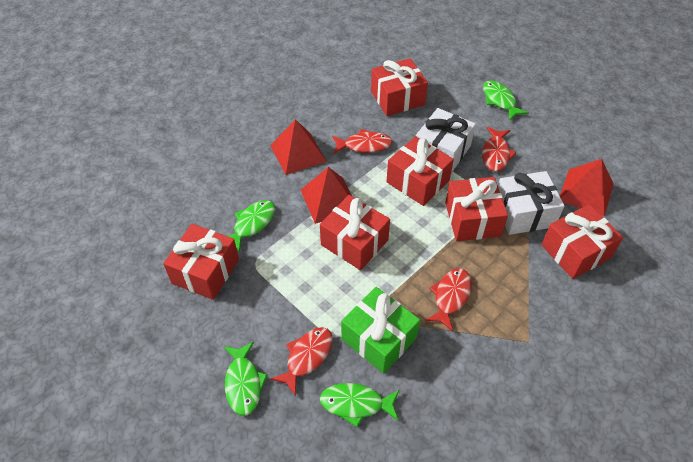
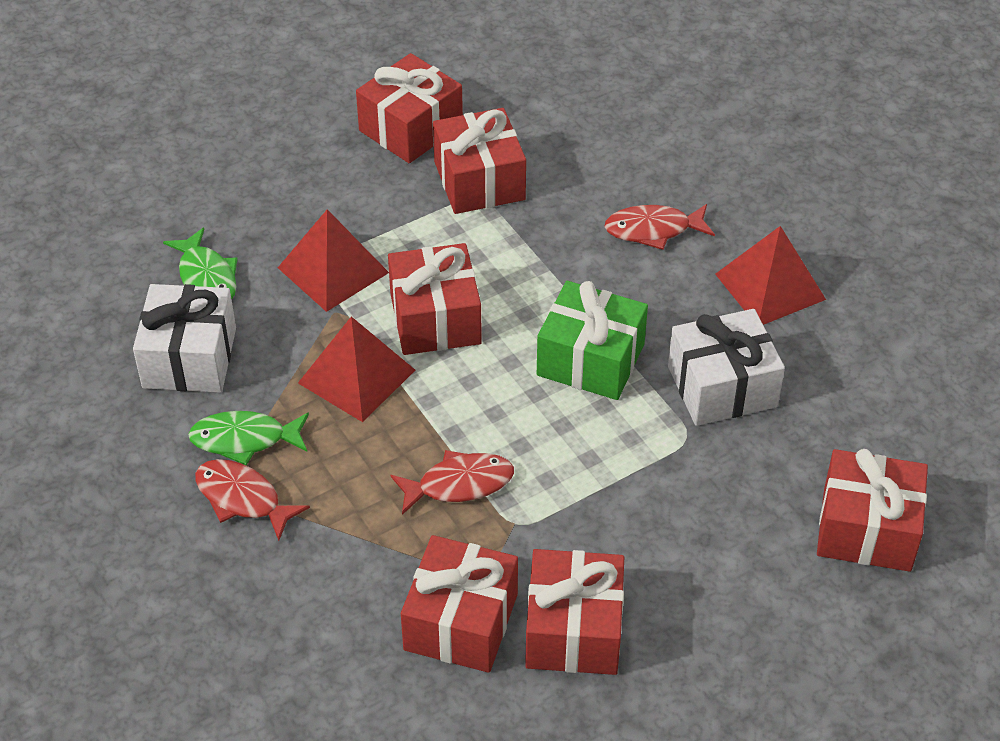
green fish: 4 -> 2
red fish: 4 -> 3

